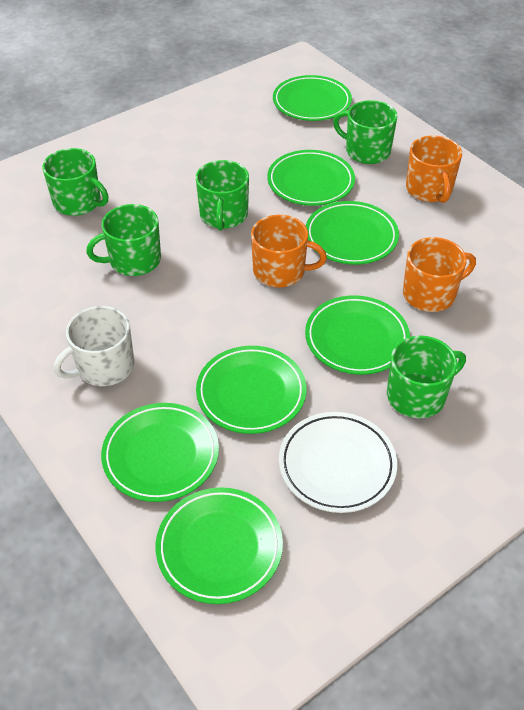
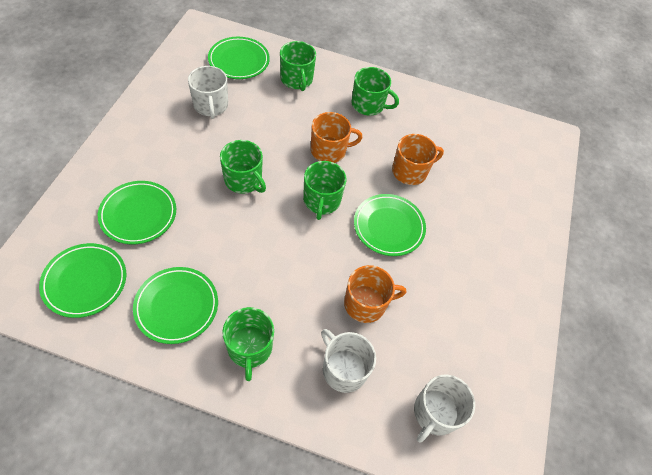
green plate: 7 -> 5
white mug: 1 -> 3
white plate: 1 -> 0

